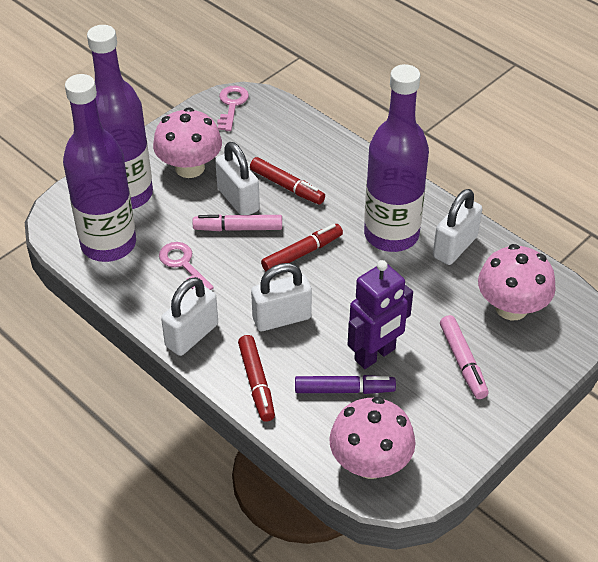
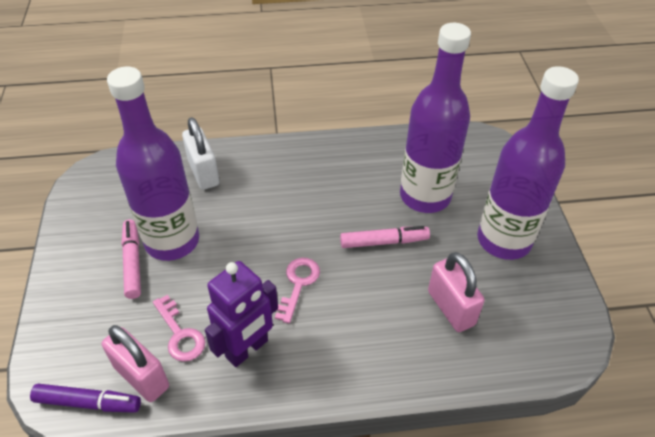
pink mushroom: 3 -> 0
pink padlock: 0 -> 2
red marker: 3 -> 0
white padlock: 4 -> 1

